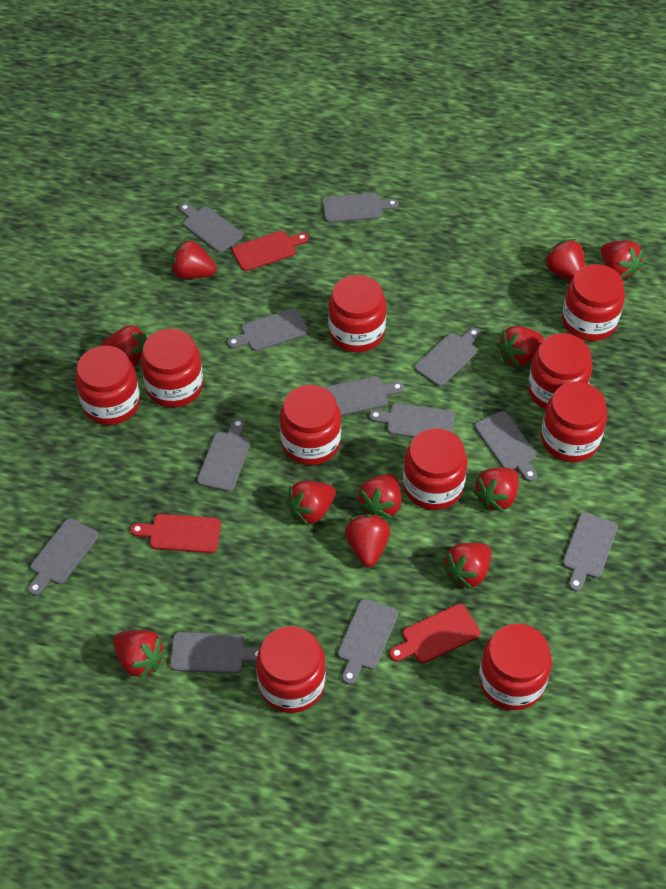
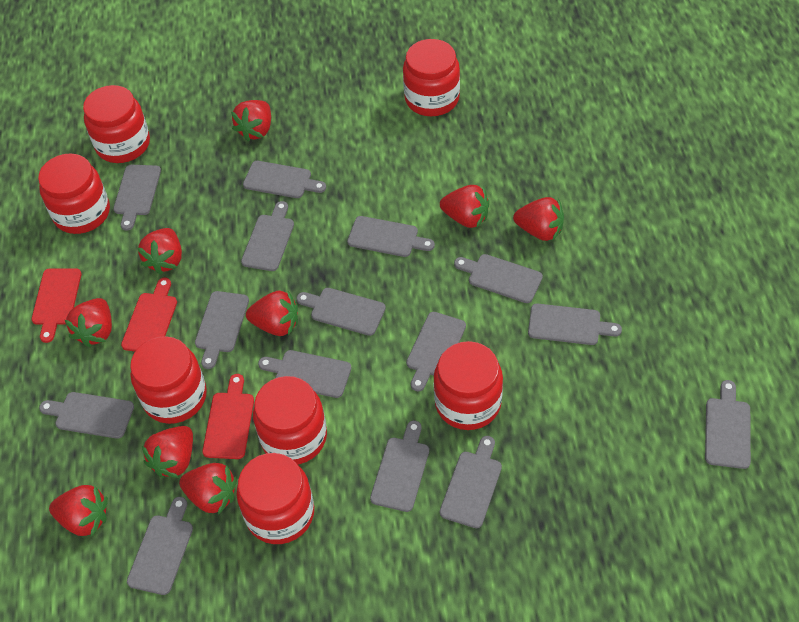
grey cutting board: 12 -> 15
red jar: 10 -> 7
red strawberry: 11 -> 9

